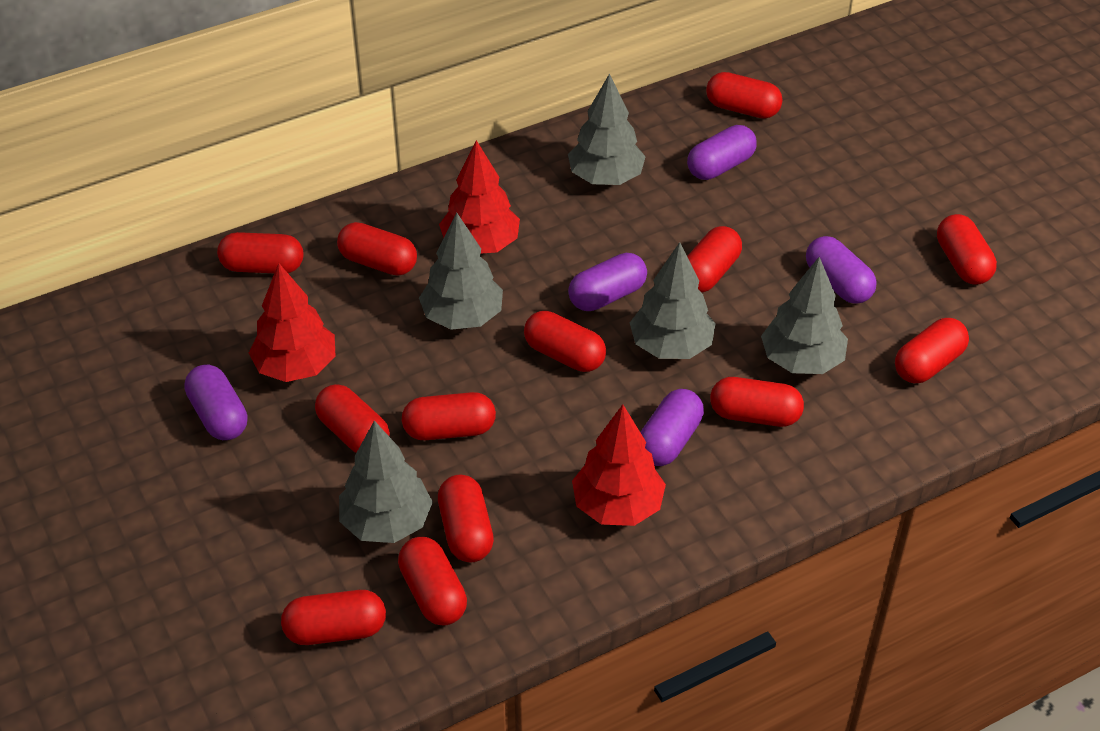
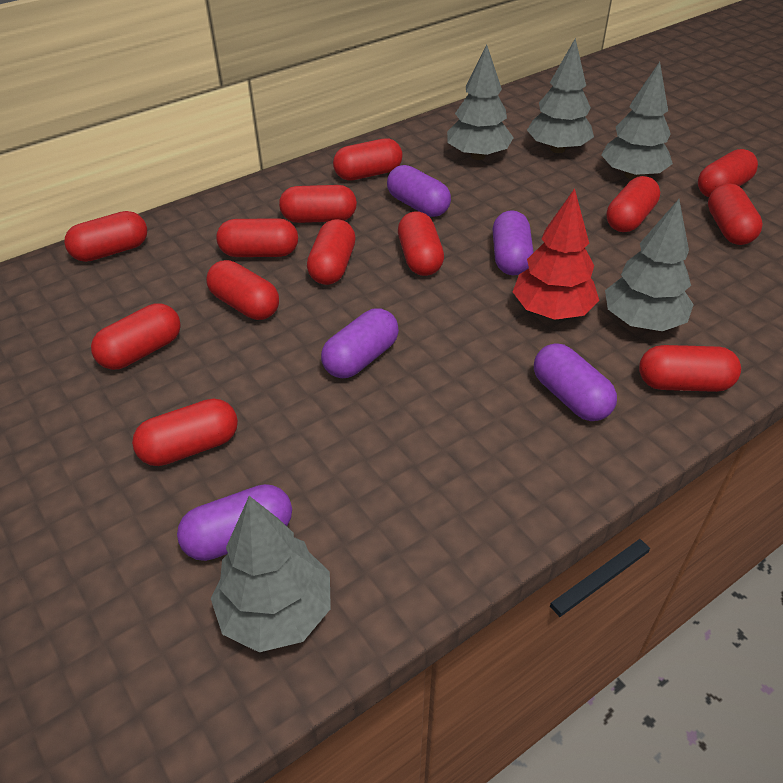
red tree: 3 -> 1

